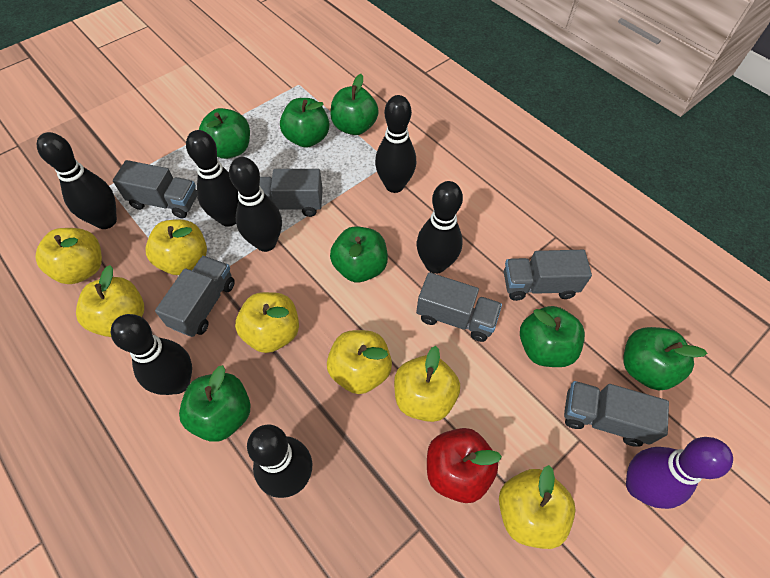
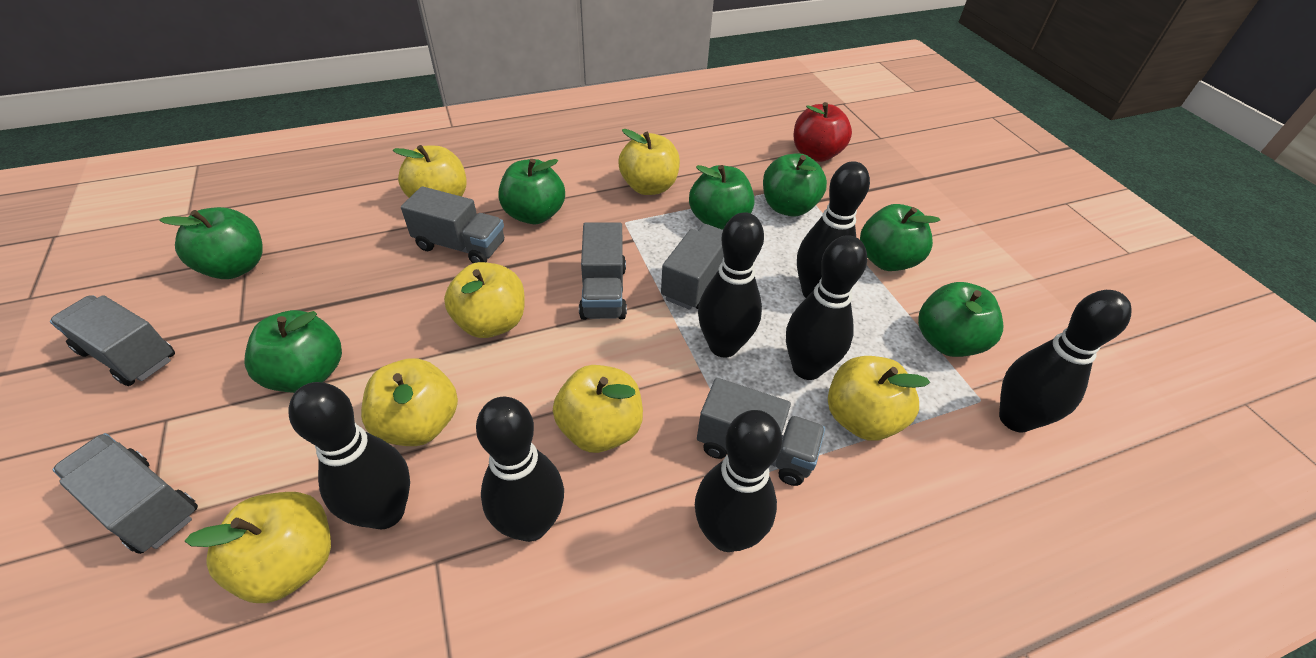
purple bowling pin: 1 -> 0

